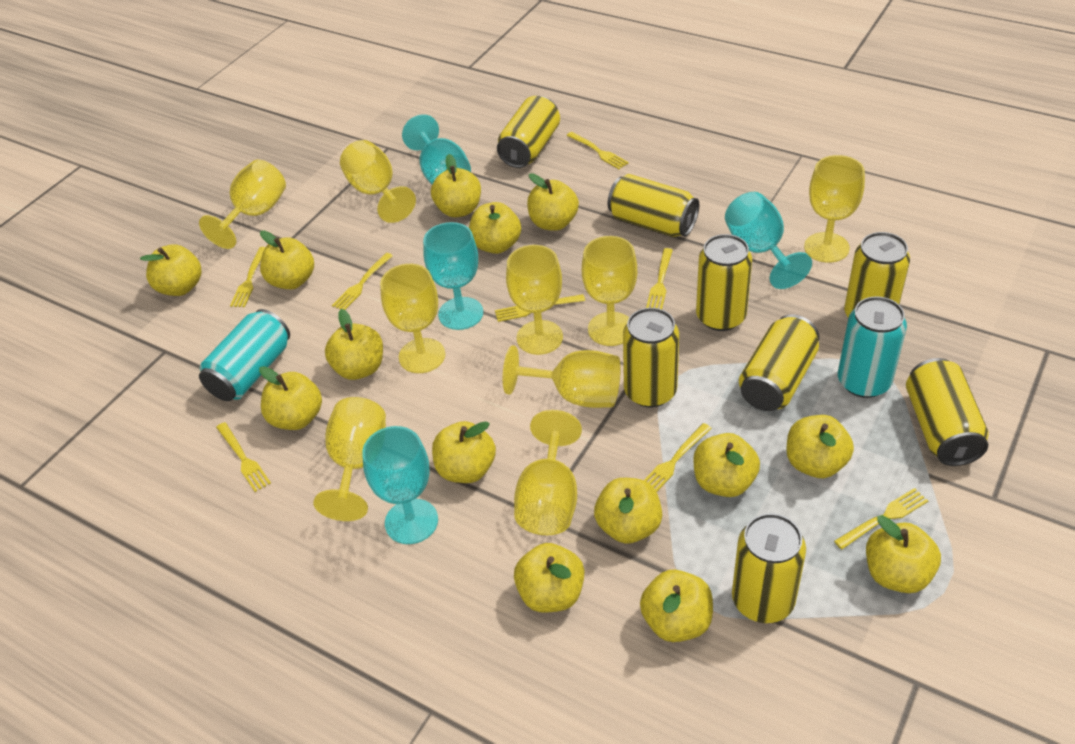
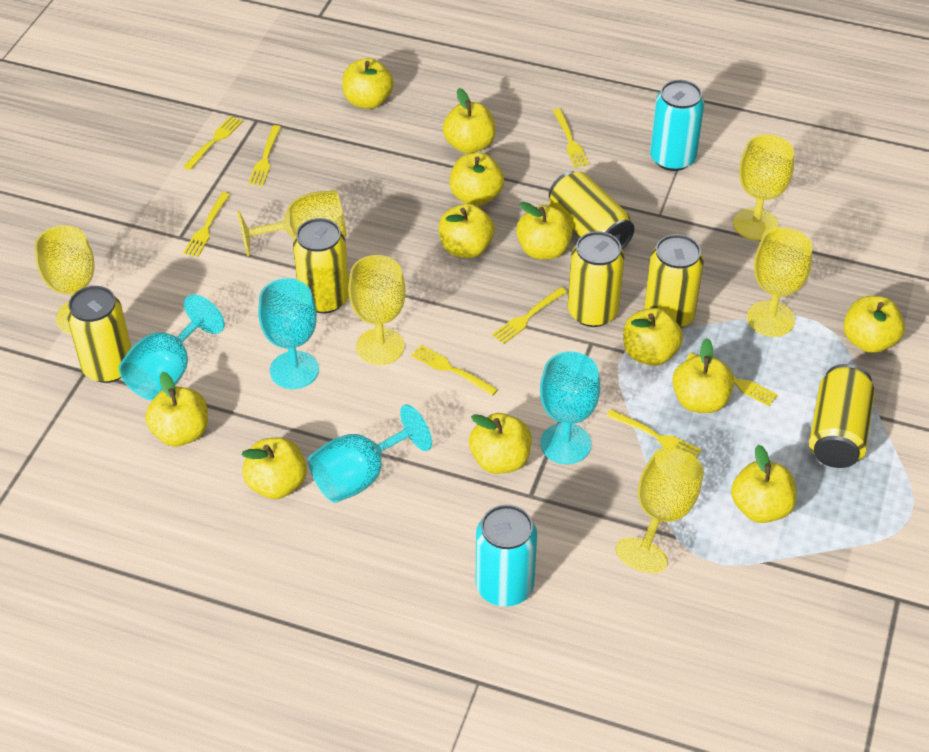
yellow apple: 14 -> 12
yellow can: 8 -> 6
yellow goblet: 9 -> 6

